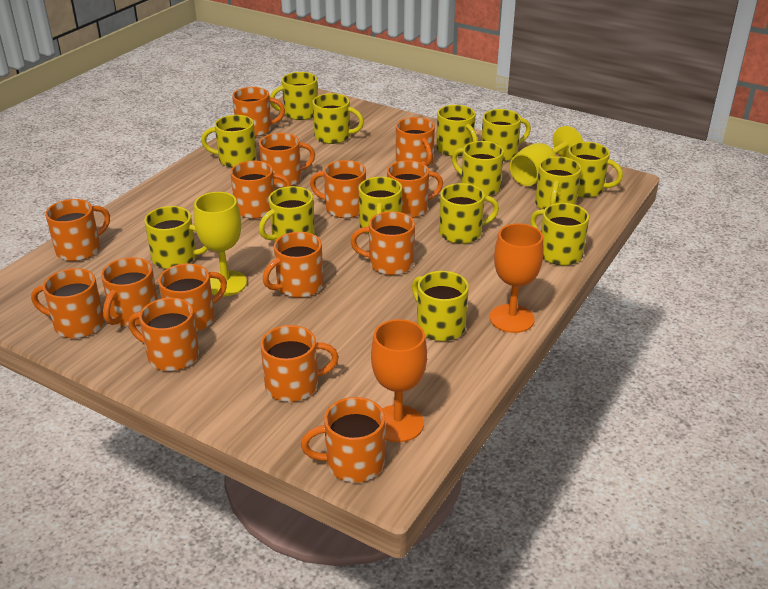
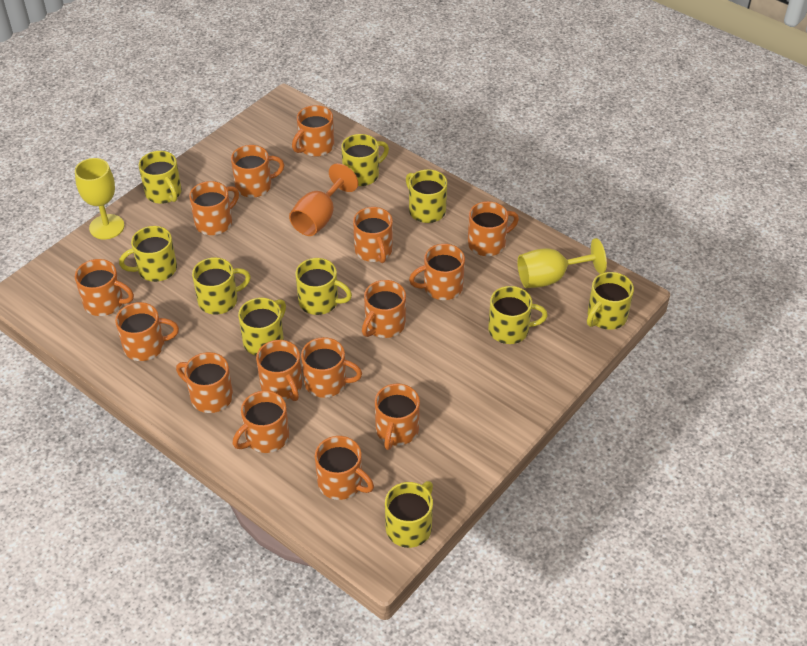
orange goblet: 2 -> 1
yellow mug: 14 -> 10

